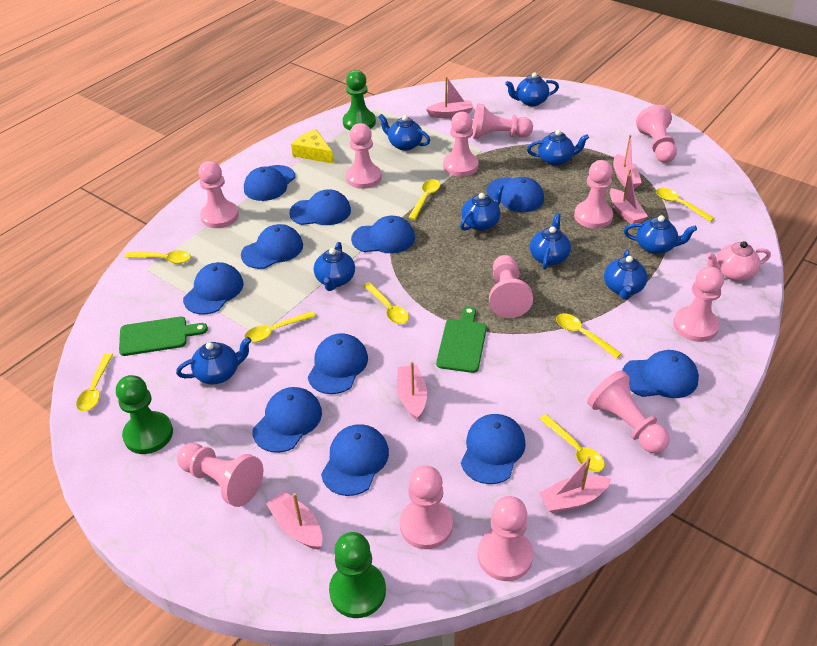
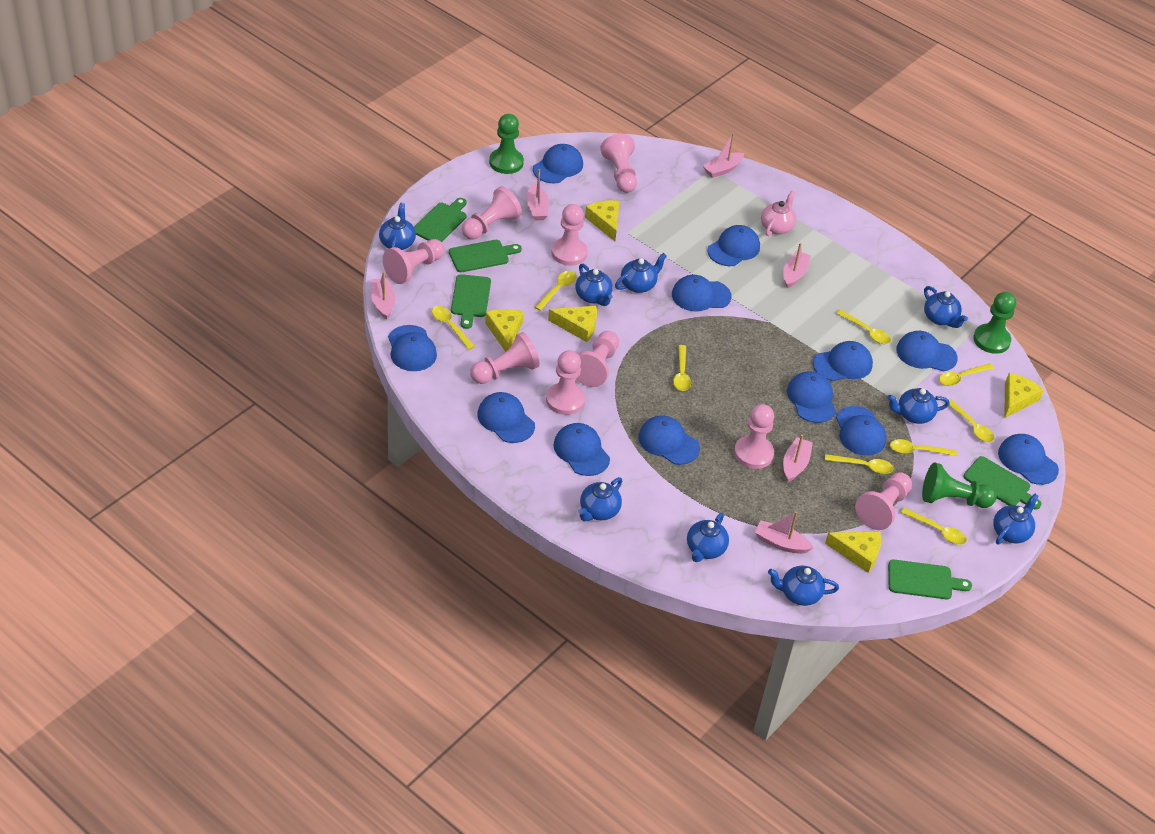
blue cap: 11 -> 12
green cutting board: 2 -> 5
pink pawn: 12 -> 9
yellow cheese: 1 -> 5
yellow spoon: 8 -> 9

